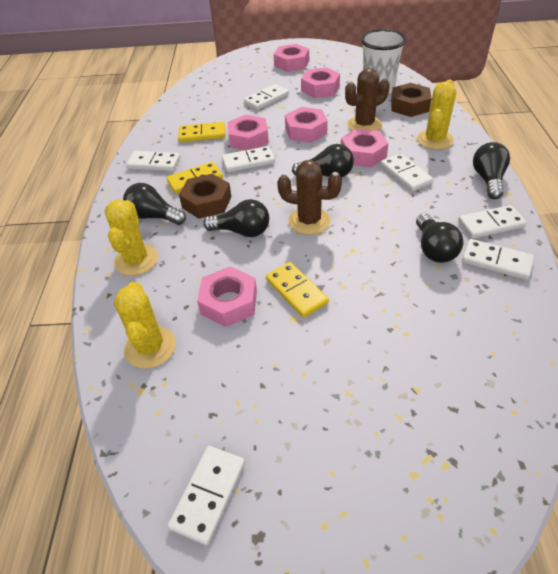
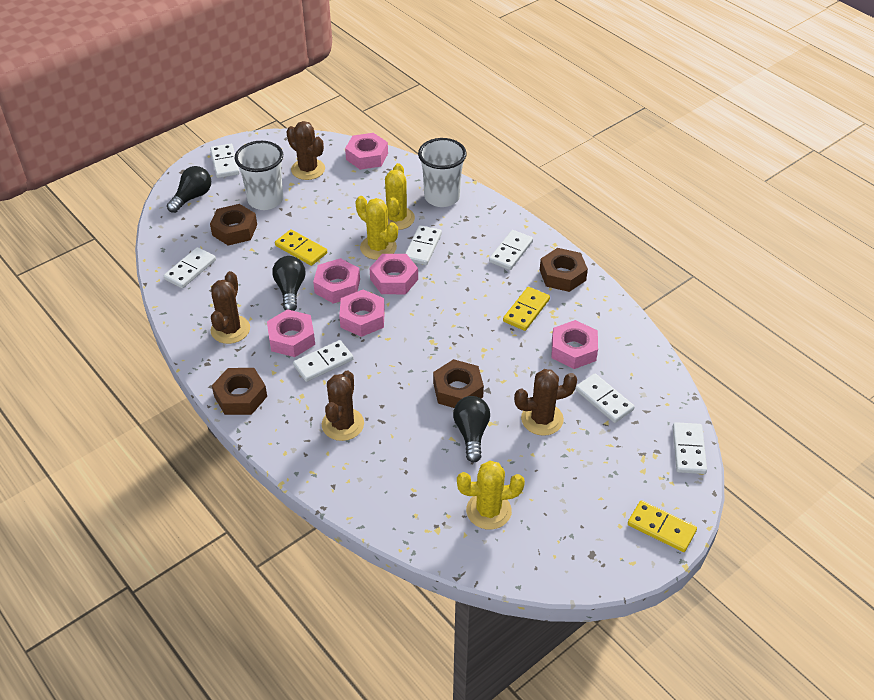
black light bulb: 5 -> 3
brown cactus: 2 -> 4
brown nut: 2 -> 4
white cup: 1 -> 2

